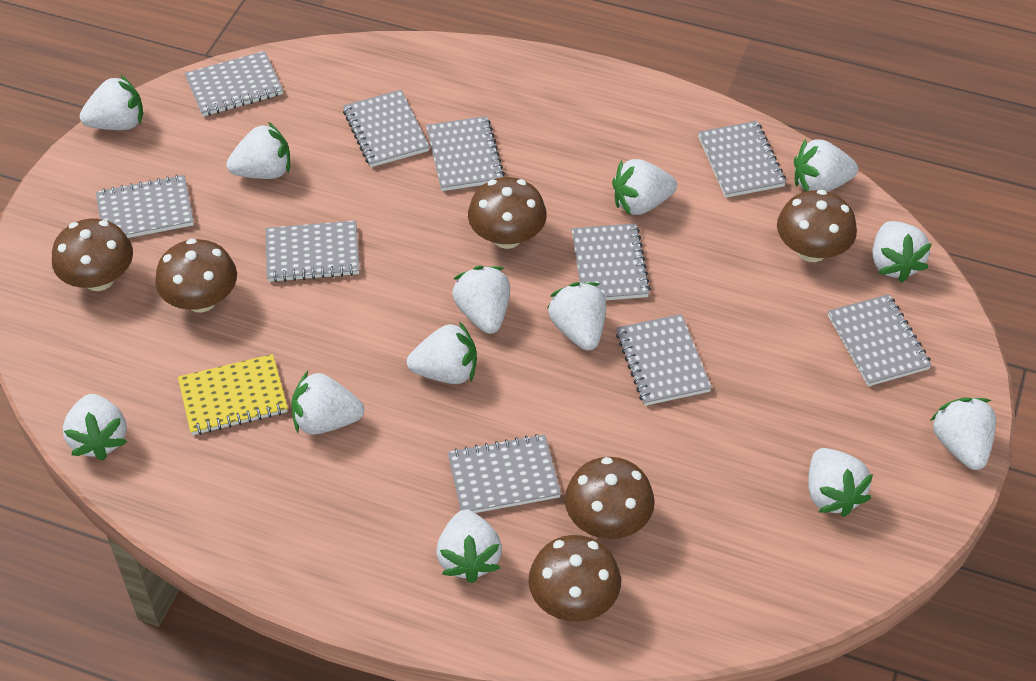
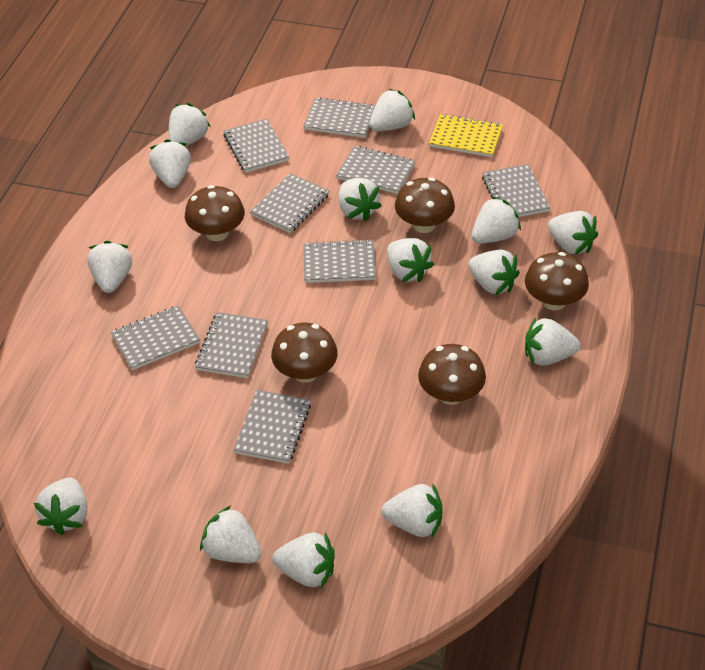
brown mushroom: 6 -> 5
grey notebook: 10 -> 9
white strawberry: 13 -> 14

